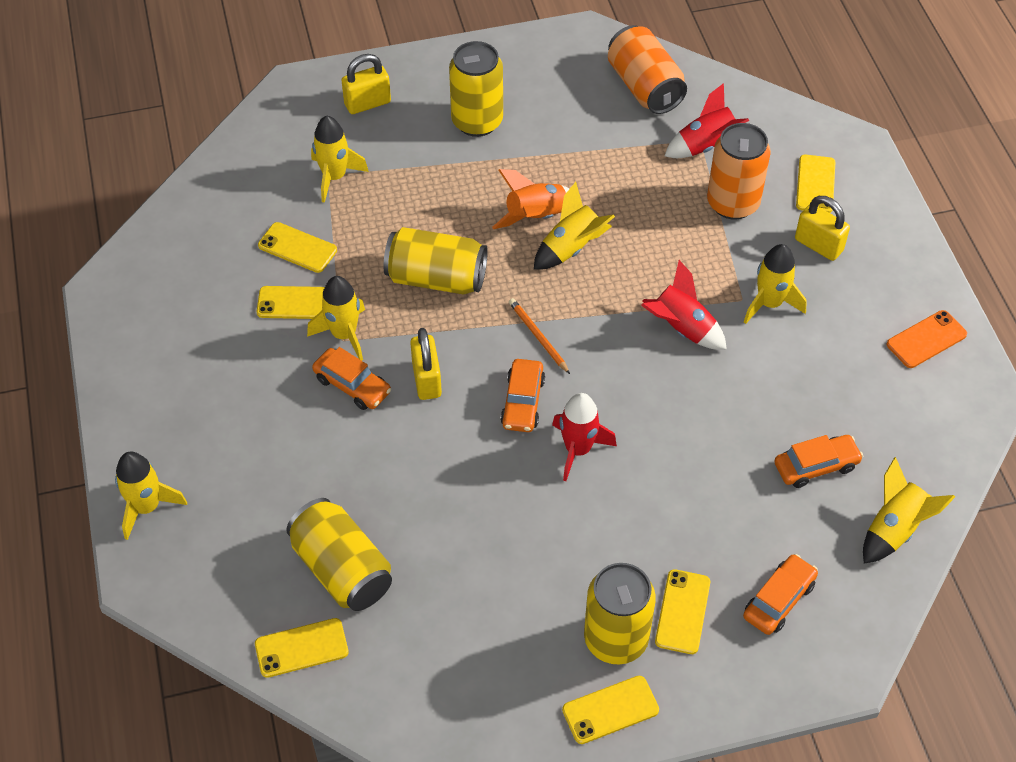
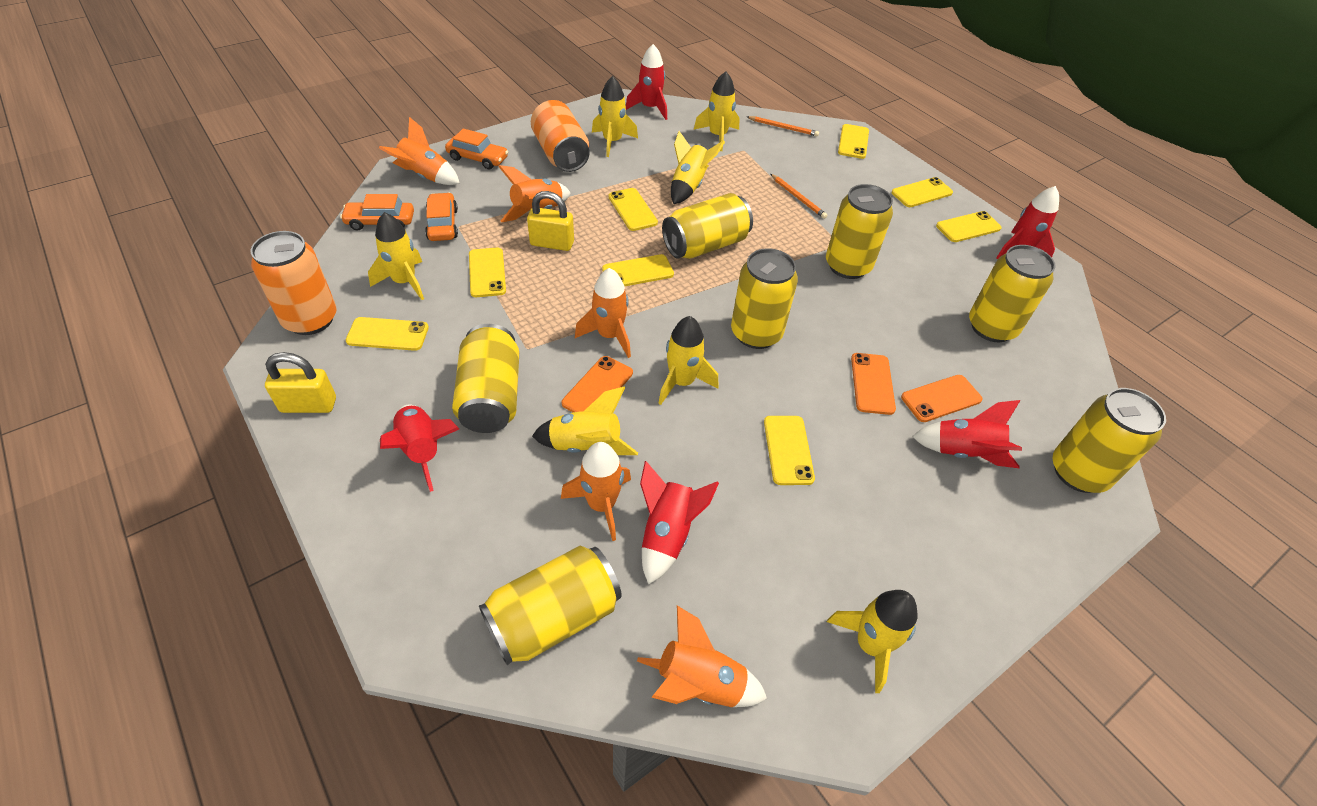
orange car: 4 -> 3
orange pencil: 1 -> 2
orange phone: 1 -> 3
orange rocket: 1 -> 5
red rocket: 3 -> 5
yellow can: 4 -> 7
yellow padlock: 3 -> 2
yellow phone: 6 -> 8
yellow rocket: 6 -> 7

